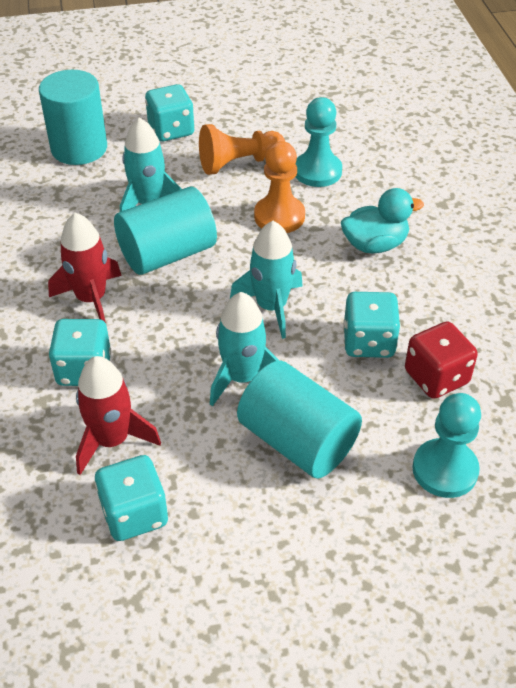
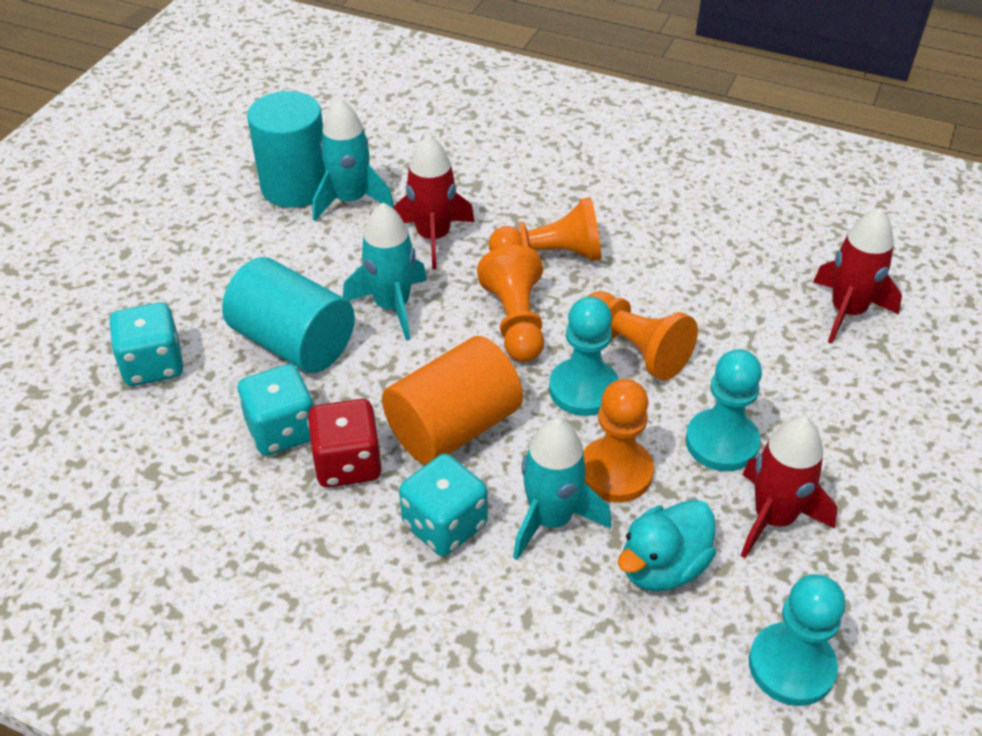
orange cylinder: 0 -> 1
orange pawn: 2 -> 4
red rocket: 2 -> 3
turquoise cylinder: 3 -> 2
turquoise dice: 4 -> 3
turquoise pawn: 2 -> 3

